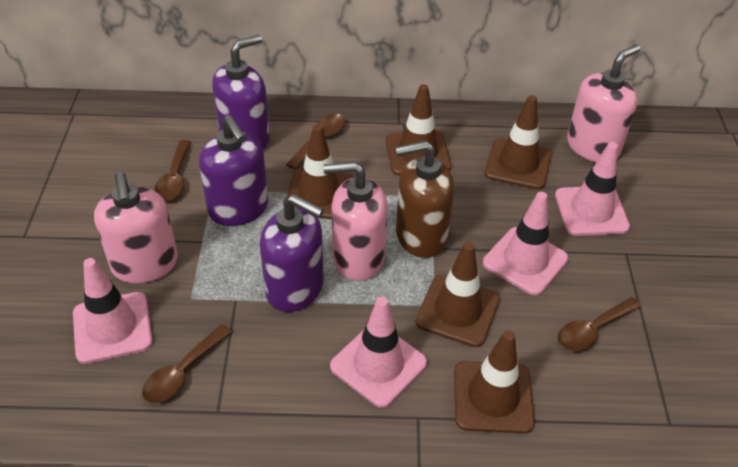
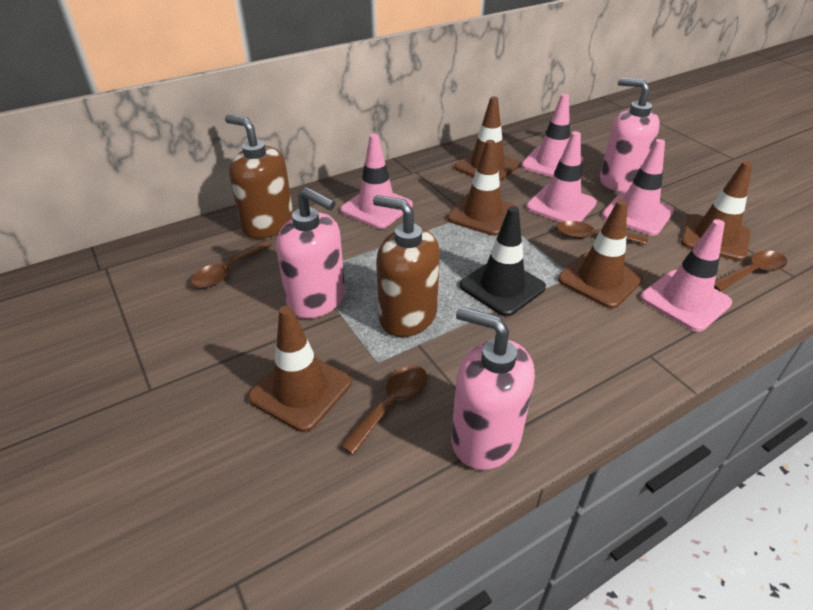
black traffic cone: 0 -> 1
brown soap dispenser: 1 -> 2
pink traffic cone: 4 -> 5
purple soap dispenser: 3 -> 0

